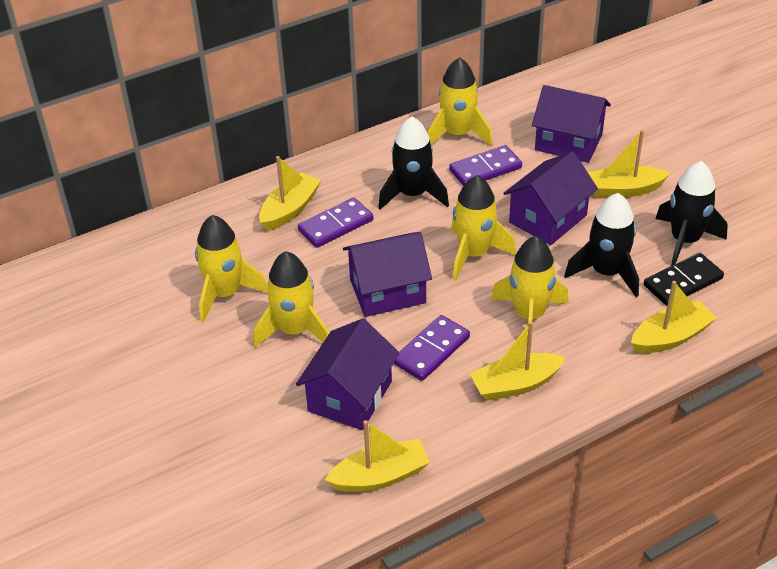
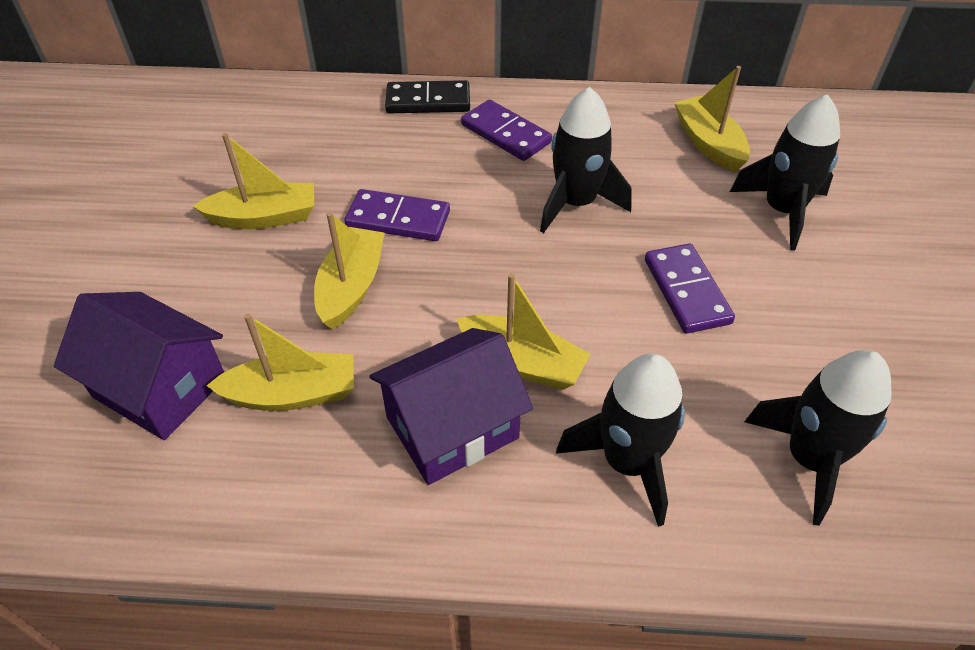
black rocket: 3 -> 4
purple house: 4 -> 2
yellow rocket: 5 -> 0

